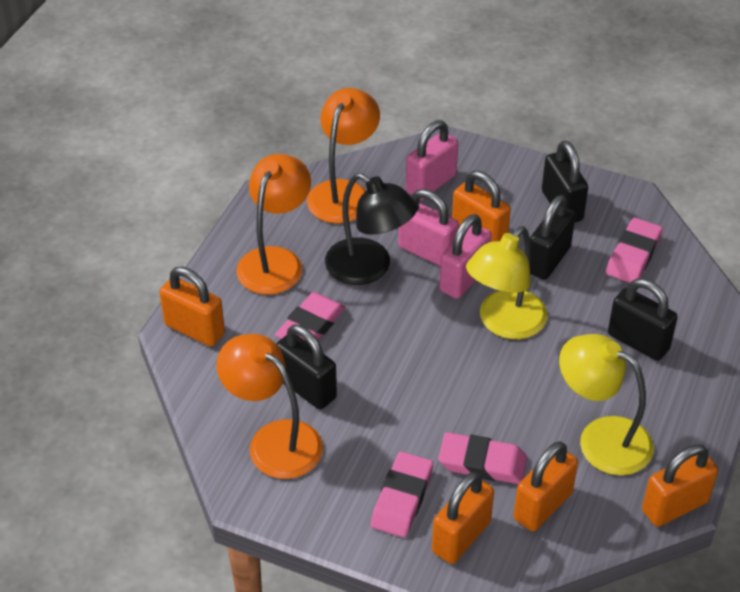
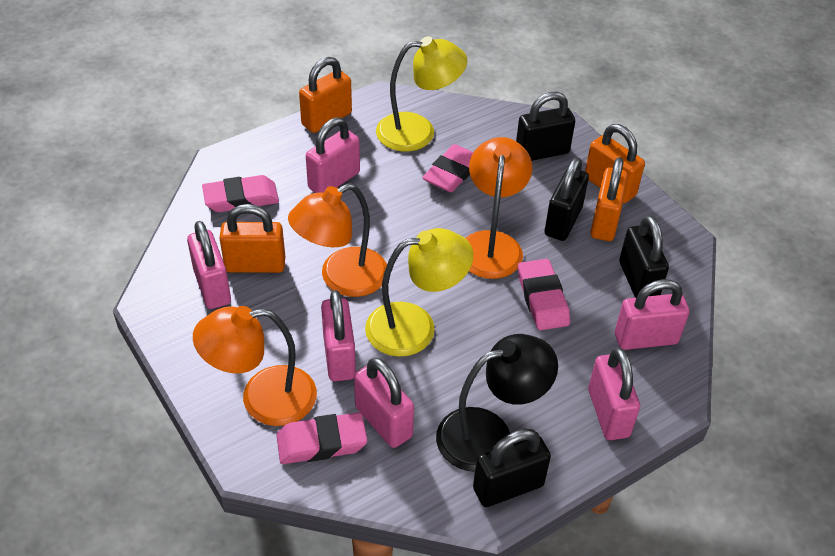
orange padlock: 5 -> 4
pink padlock: 3 -> 6

